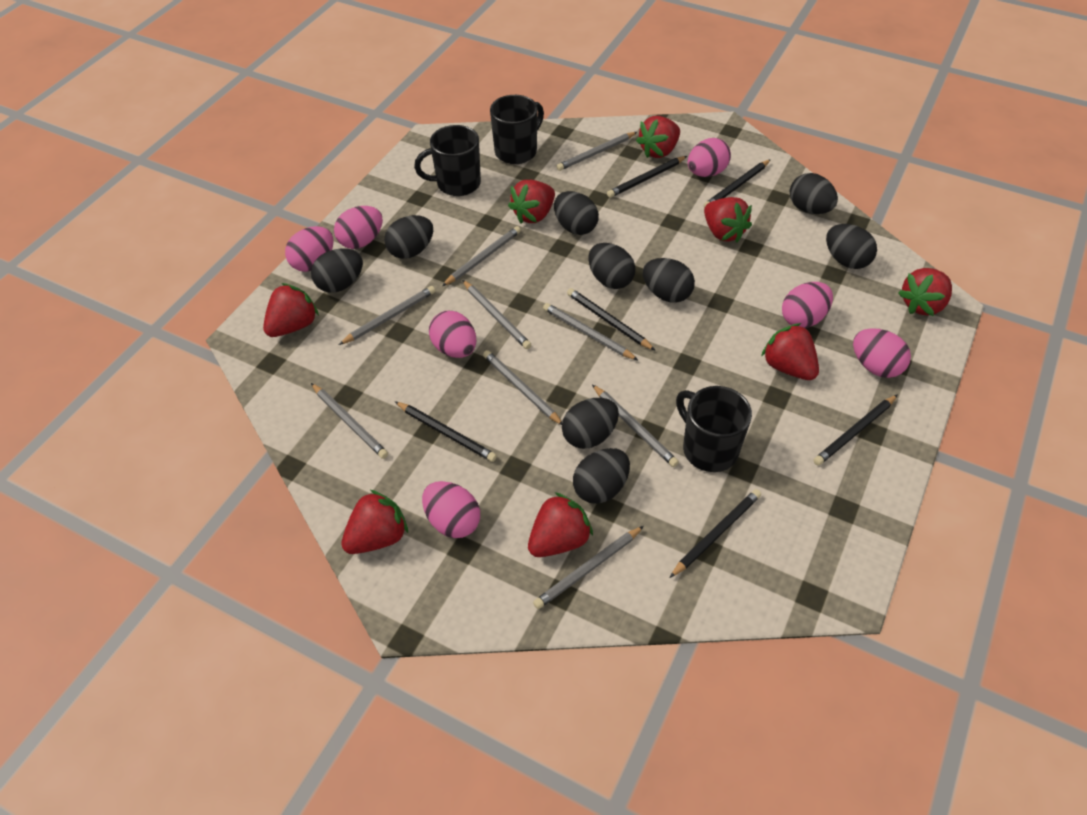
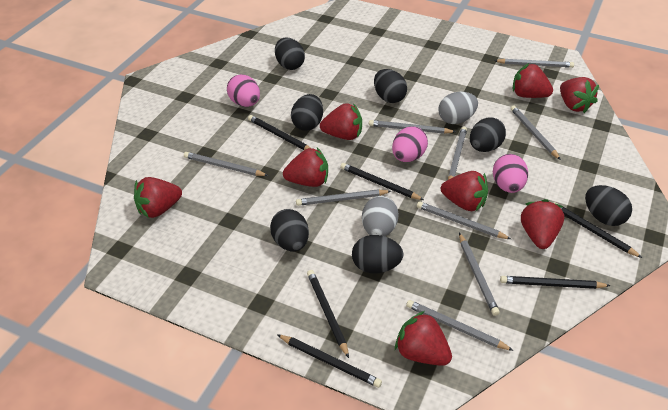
black egg: 9 -> 7
black mug: 3 -> 0
grey egg: 0 -> 2
pink egg: 7 -> 3

